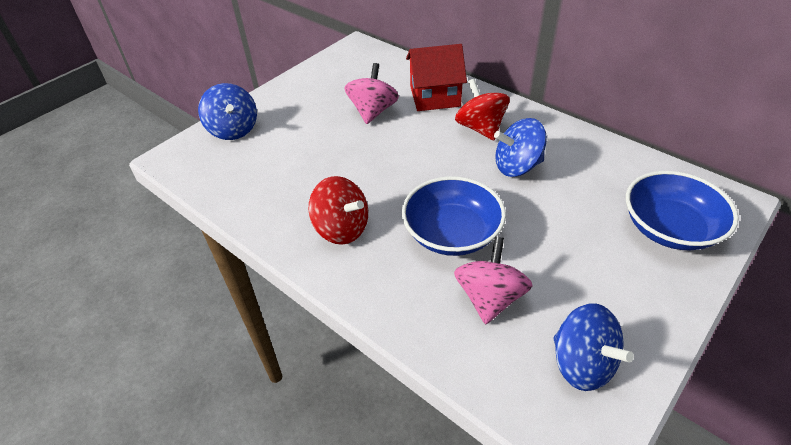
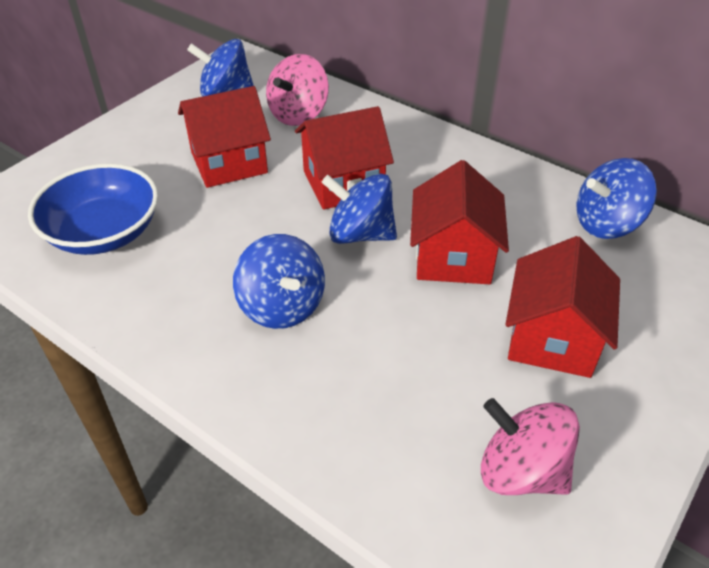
blue bowl: 2 -> 1
blue spinning top: 3 -> 4
red house: 1 -> 4
red spinning top: 2 -> 0

